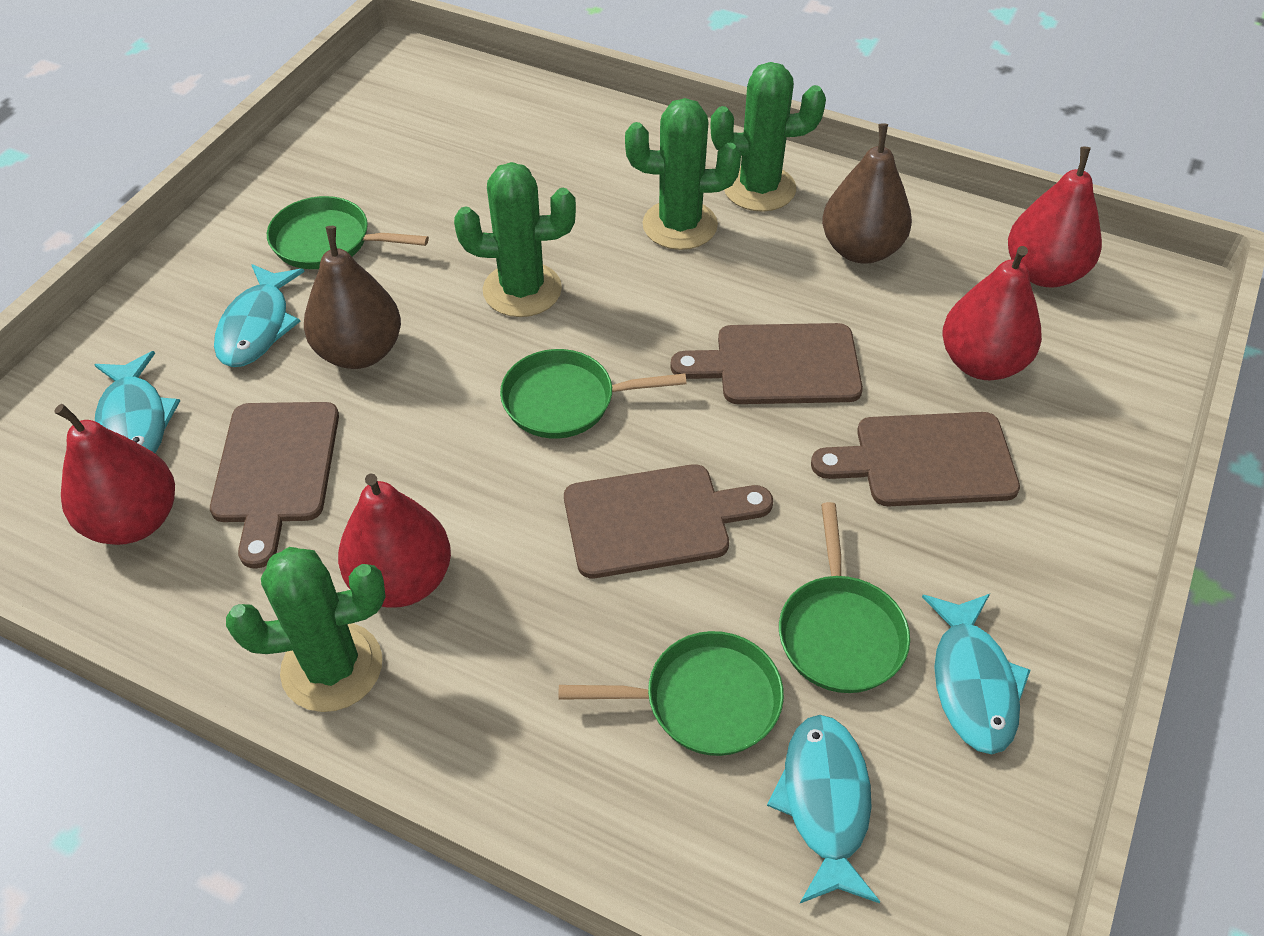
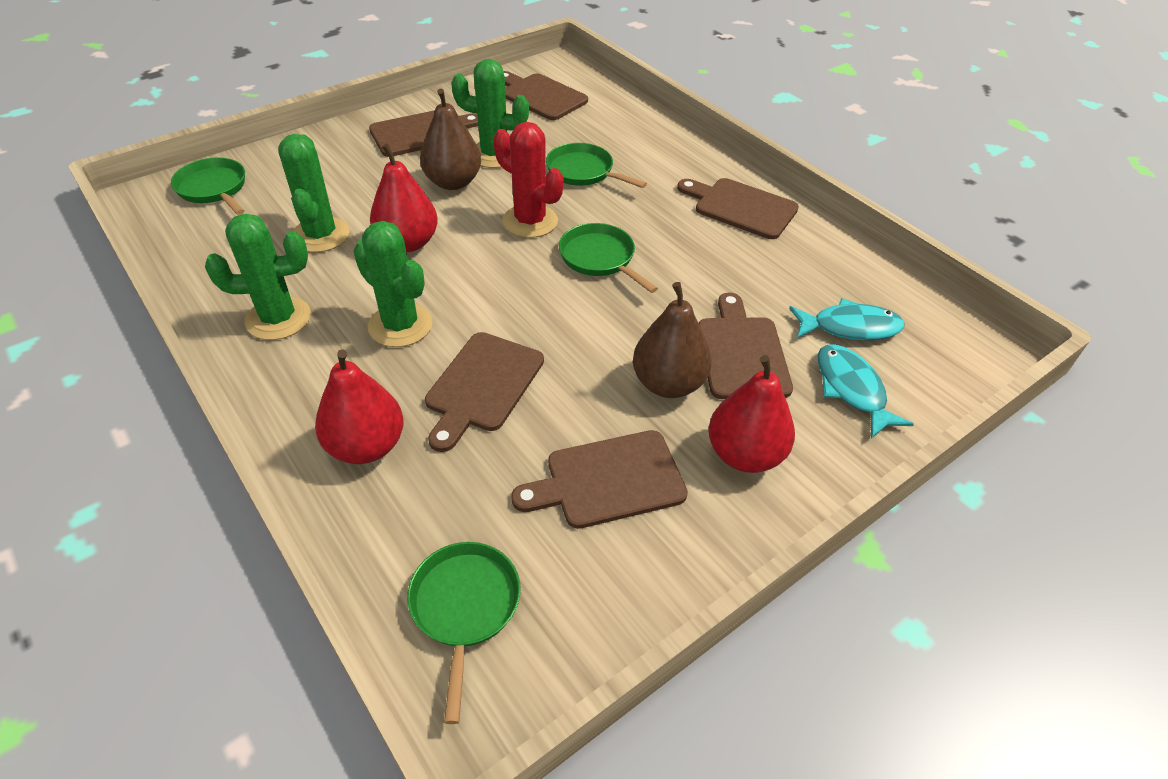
brown cutting board: 4 -> 6
red cactus: 0 -> 1
red pear: 4 -> 3
turquoise fish: 4 -> 2

